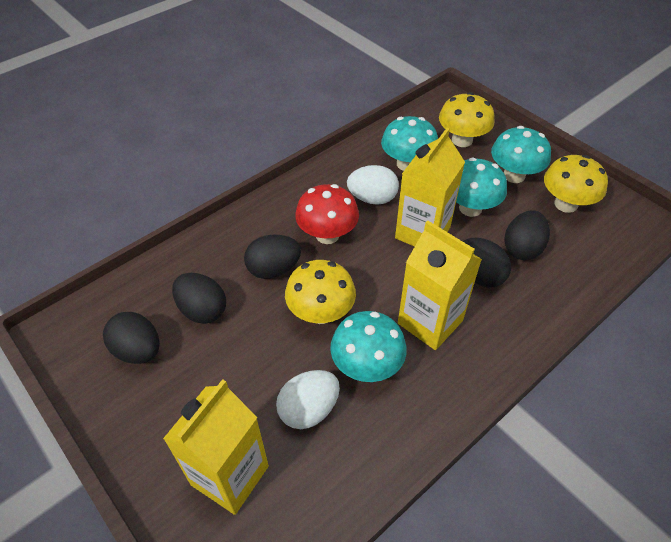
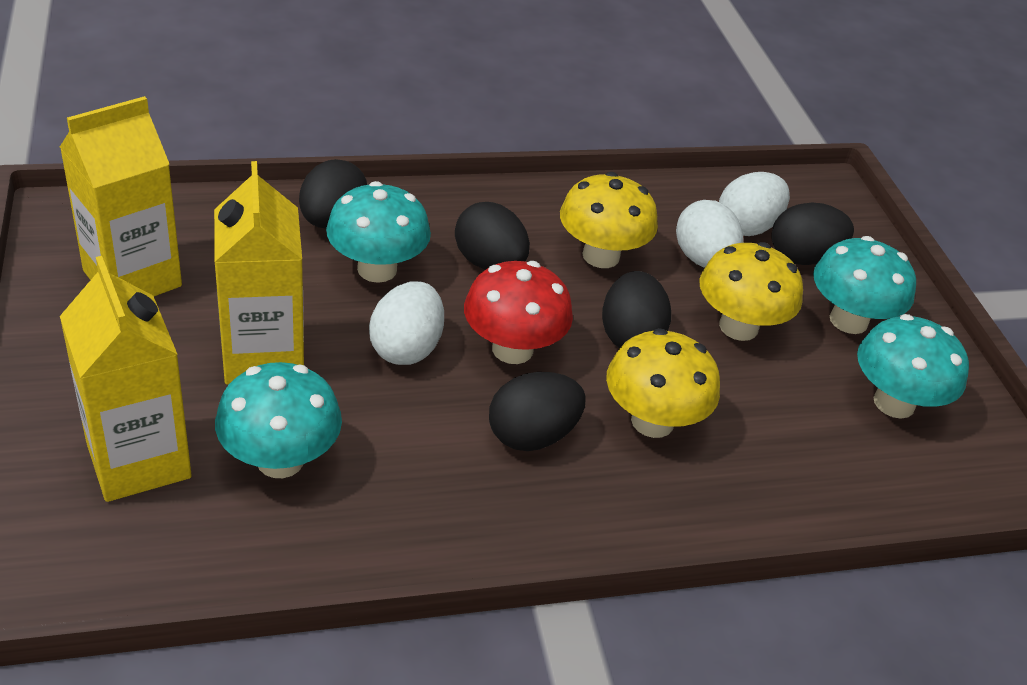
white egg: 2 -> 3

